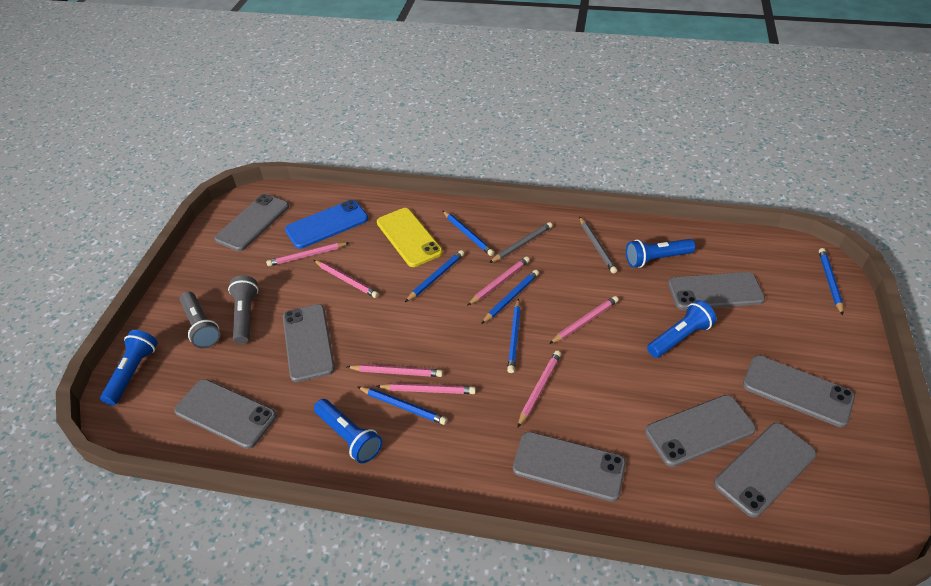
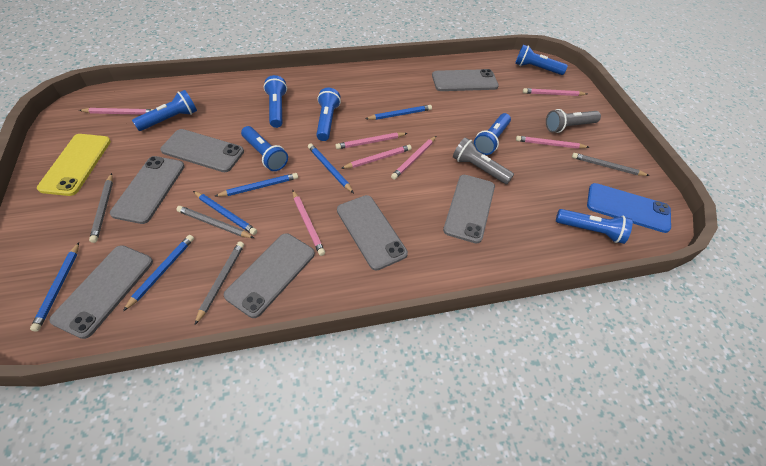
blue flashlight: 4 -> 7
grey pencil: 2 -> 4
grey phone: 8 -> 7

